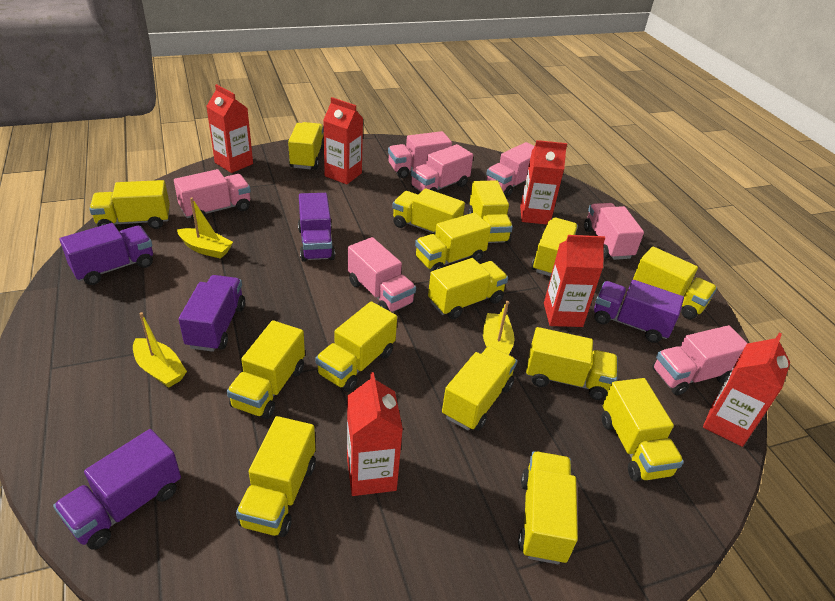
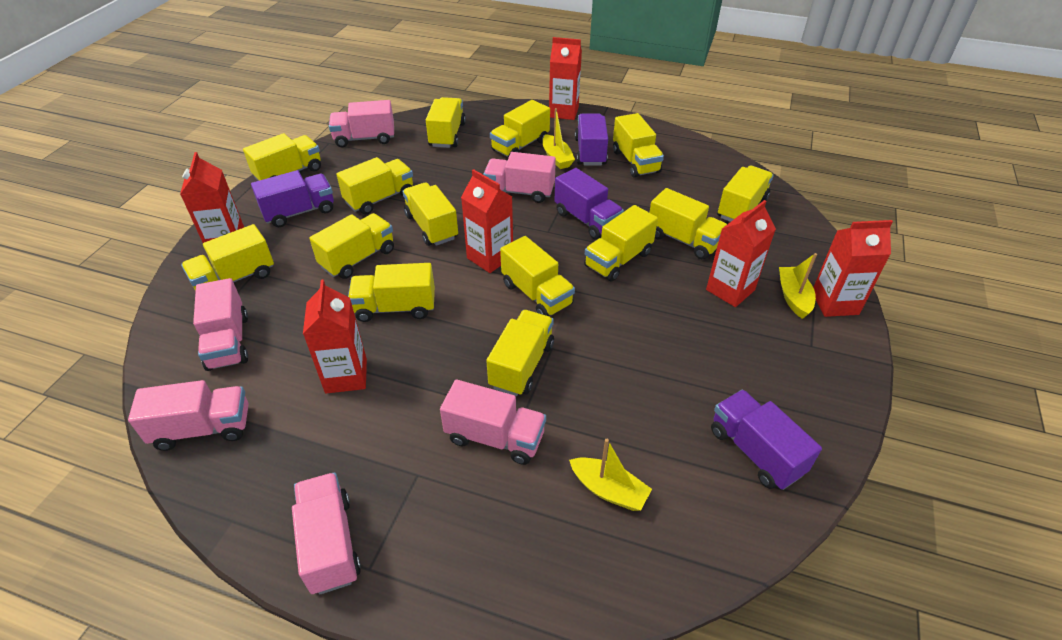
pink truck: 7 -> 6
purple truck: 5 -> 4
yellow truck: 15 -> 14

